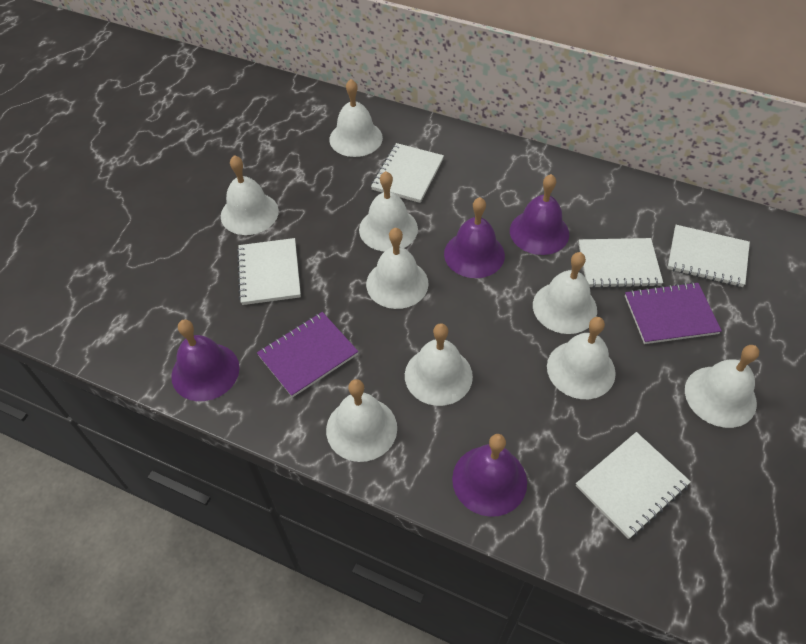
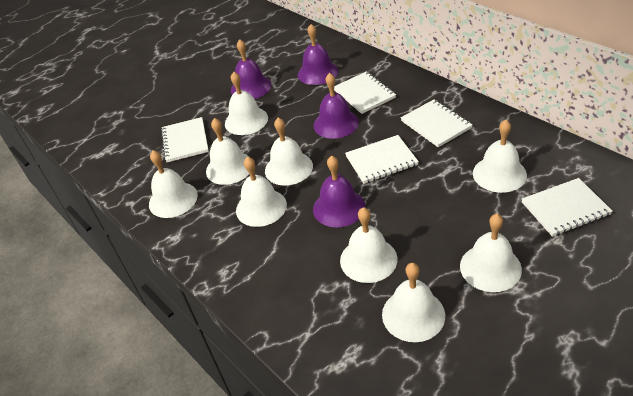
purple notebook: 2 -> 0

